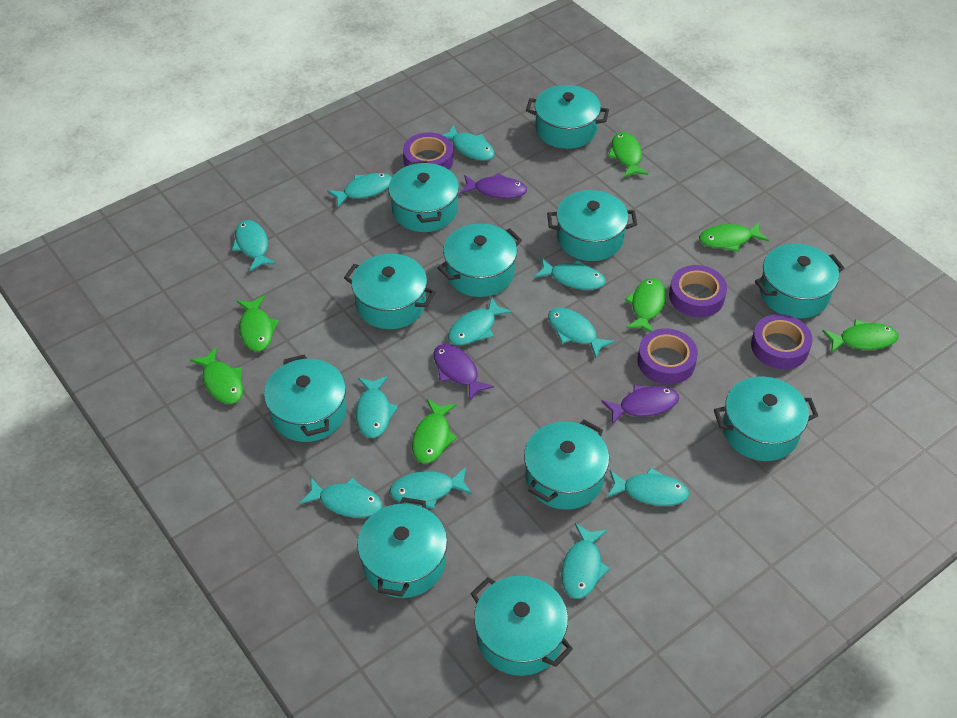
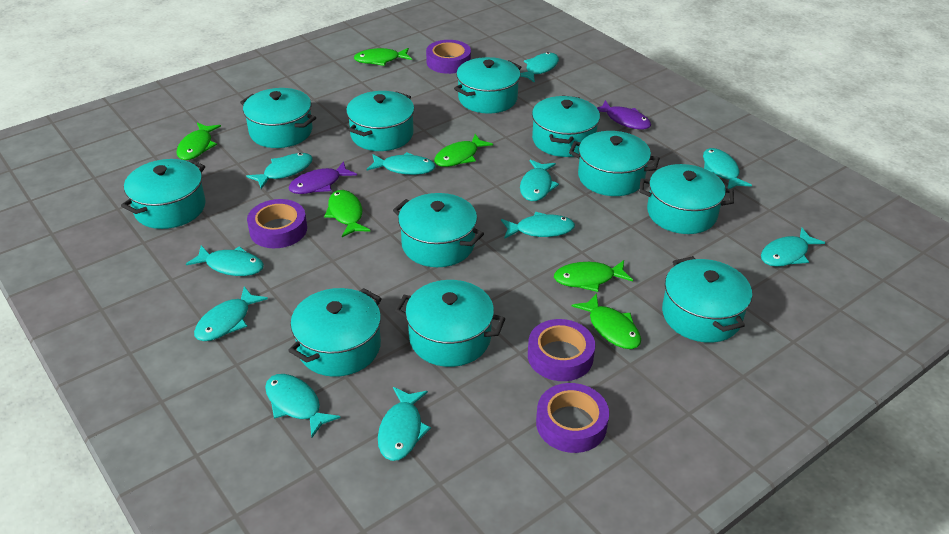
green fish: 7 -> 6
purple fish: 3 -> 2

